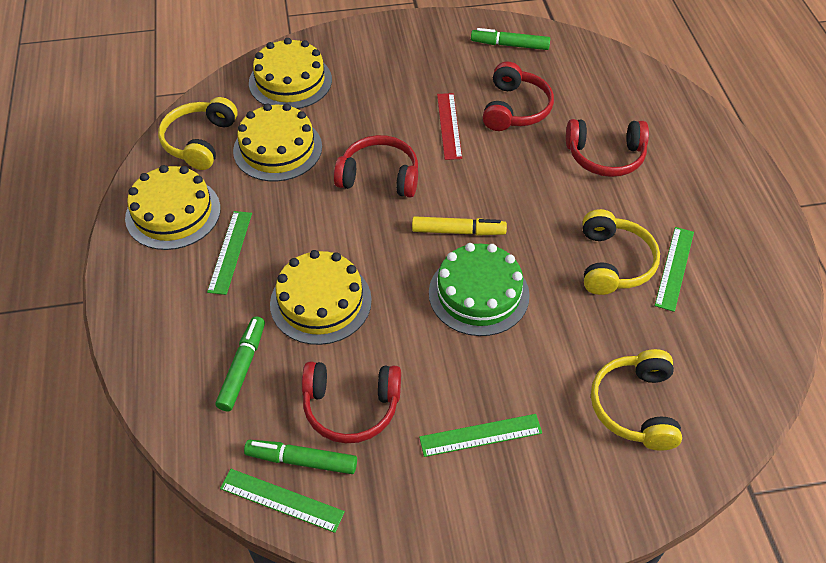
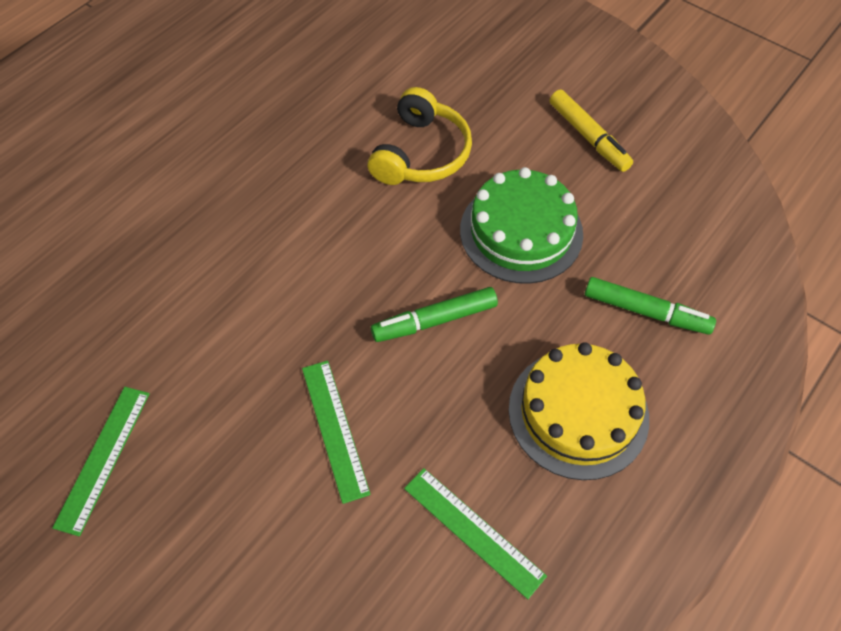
green marker: 3 -> 2
green ruler: 4 -> 3
red headphones: 4 -> 0
red ruler: 1 -> 0
yellow cake: 4 -> 1
yellow headphones: 3 -> 1

